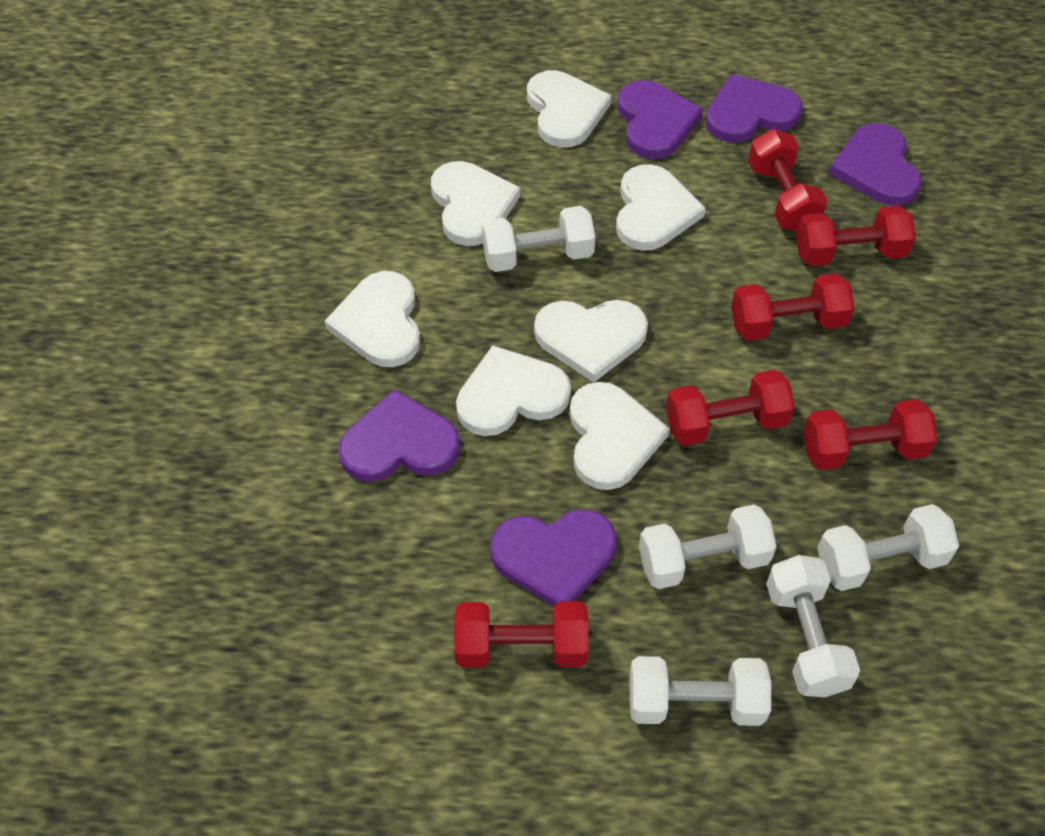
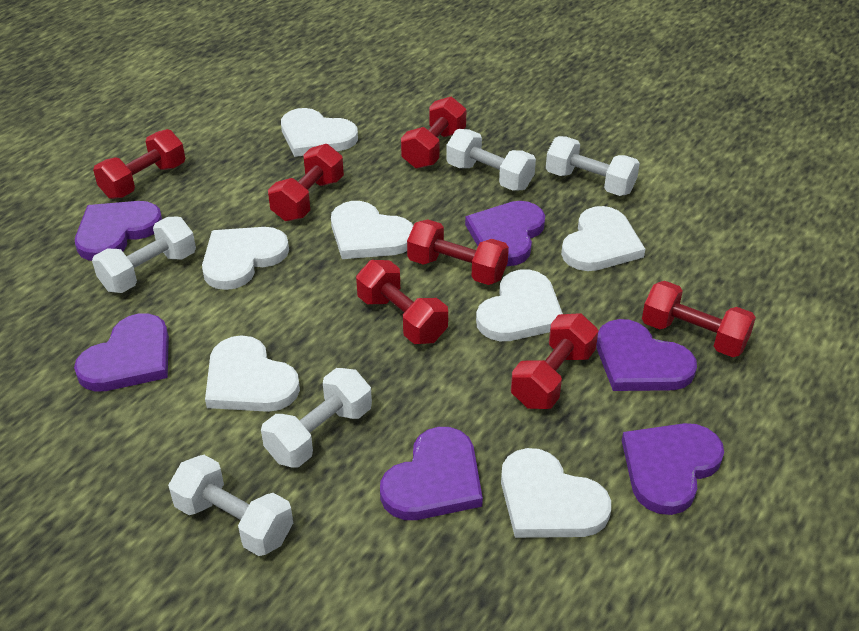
purple heart: 5 -> 6
red dumbbell: 6 -> 7

